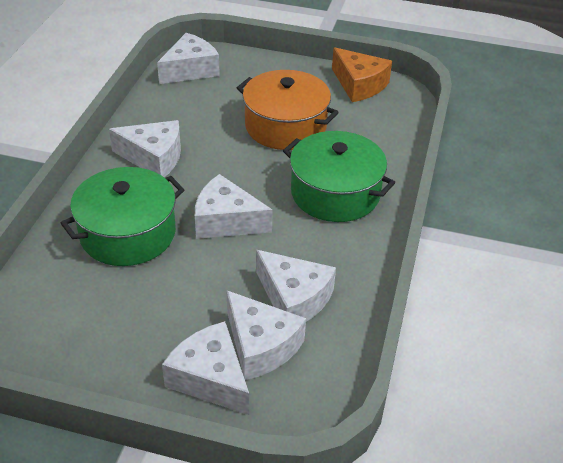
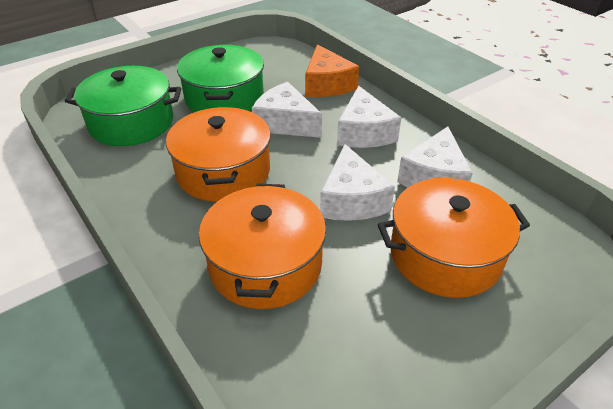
orange pot: 1 -> 3
white cheese: 6 -> 4

